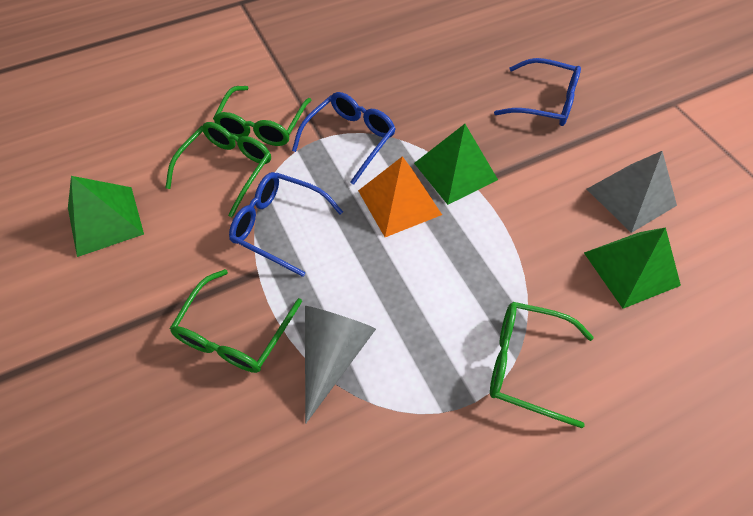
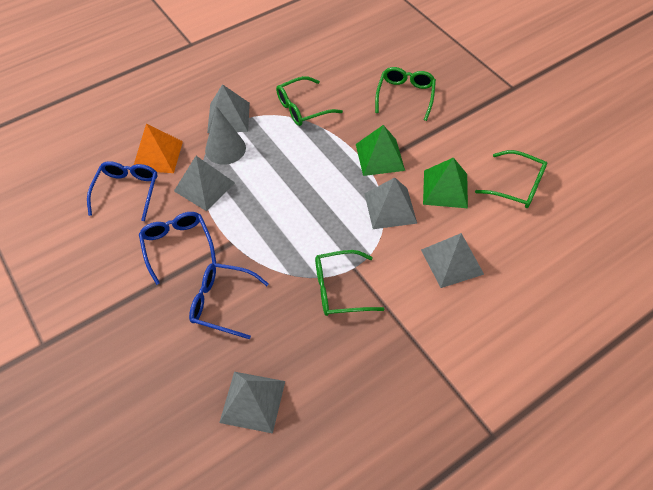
green pyramid: 3 -> 2
grey pyramid: 1 -> 5

